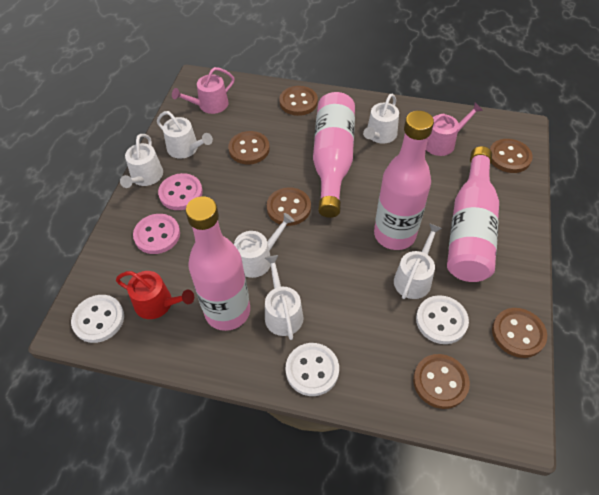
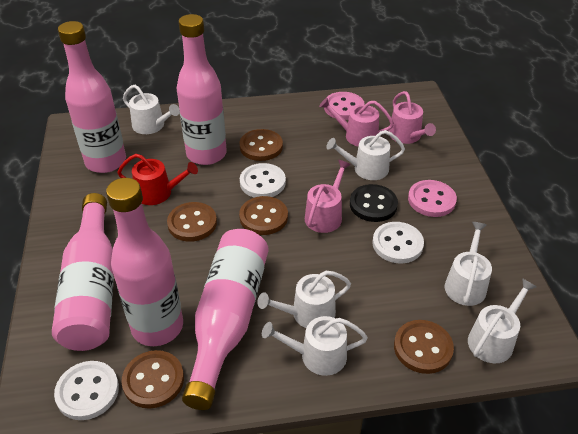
black button: 0 -> 1
brown button: 6 -> 5
pink bottle: 4 -> 5
pink watering can: 2 -> 3

